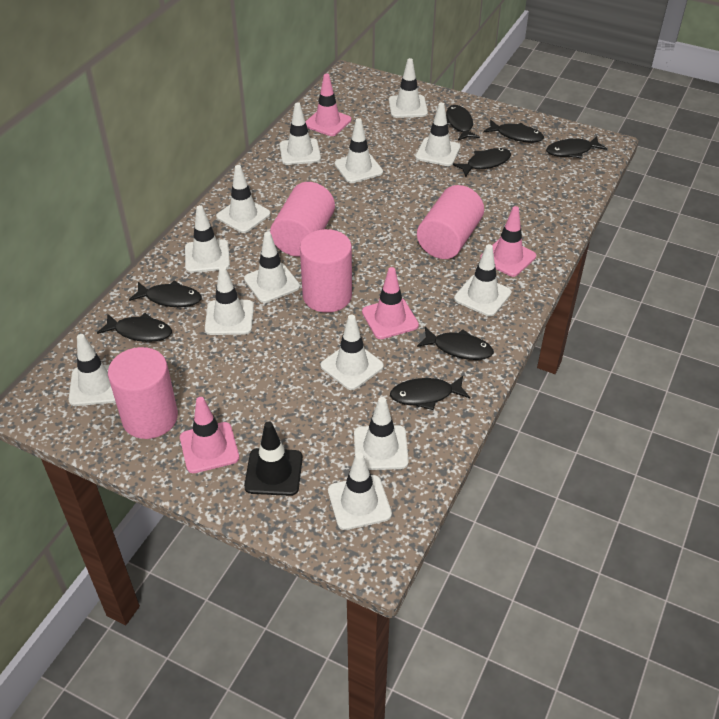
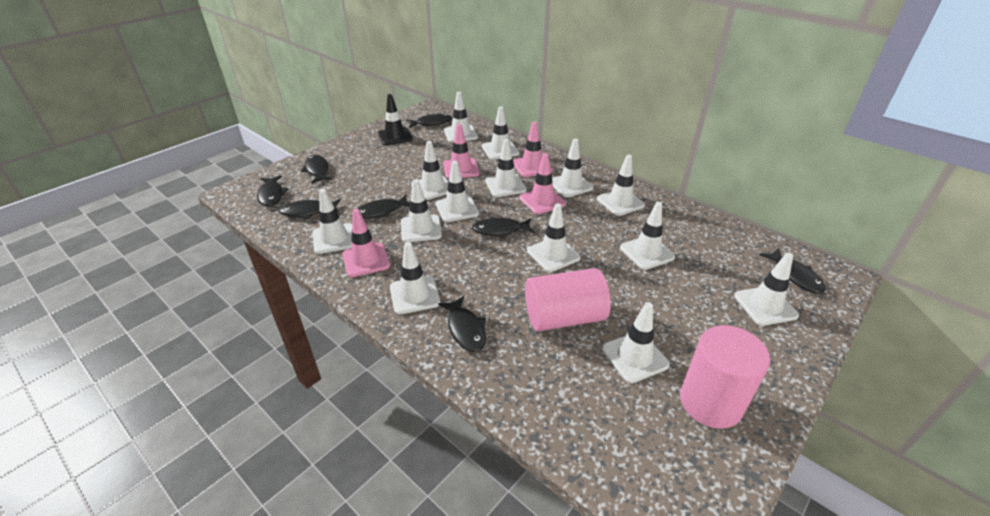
pink cylinder: 4 -> 2
white traffic cone: 13 -> 14

